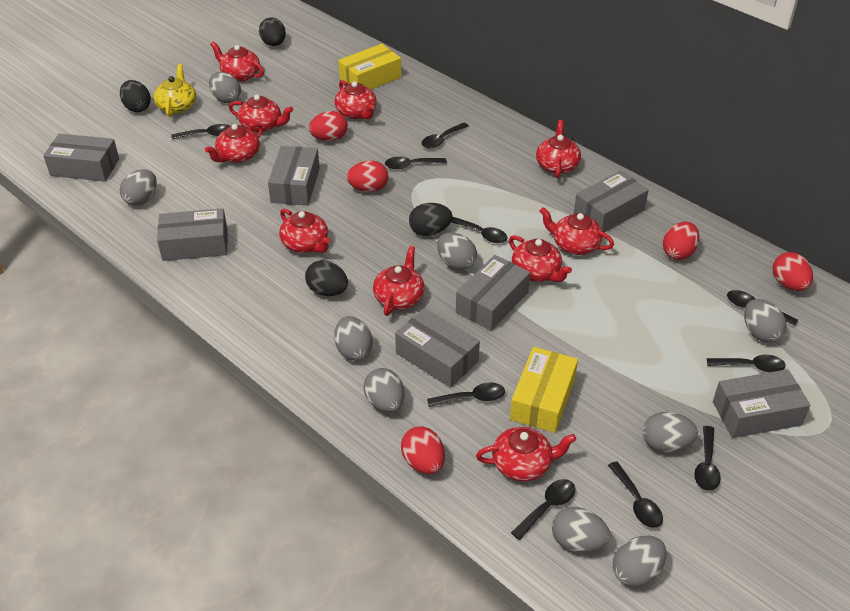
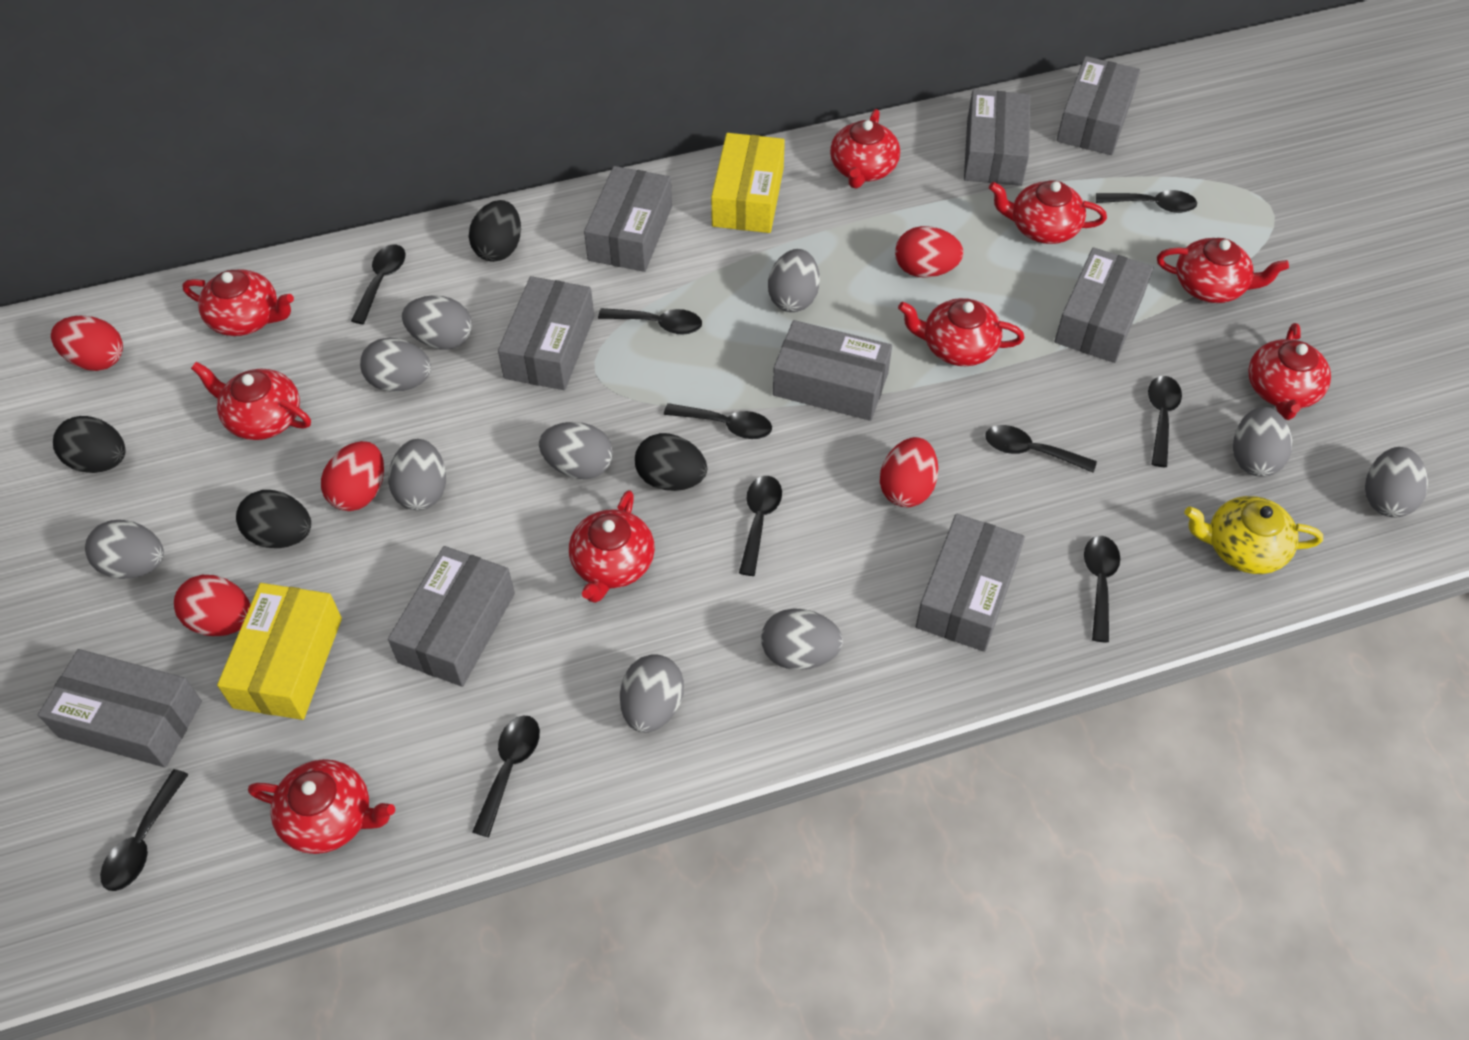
grey box: 7 -> 9
grey egg: 9 -> 10
red teapot: 10 -> 9

